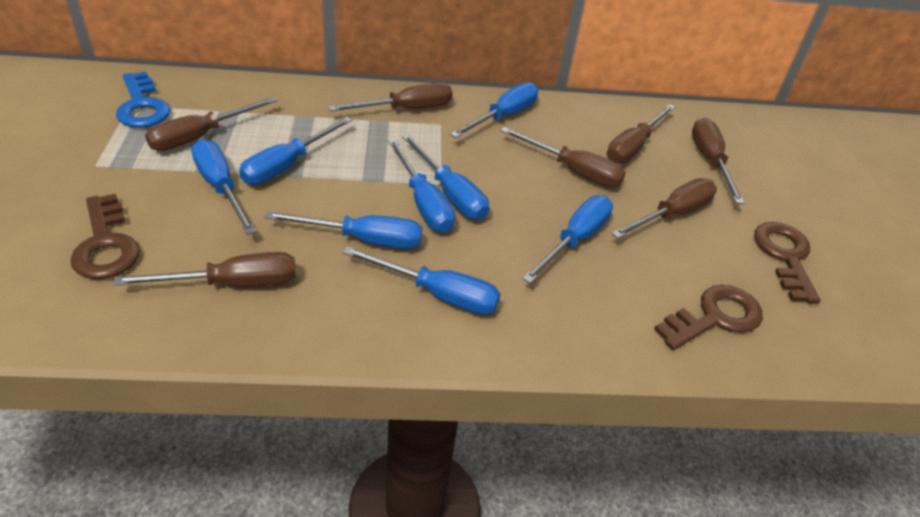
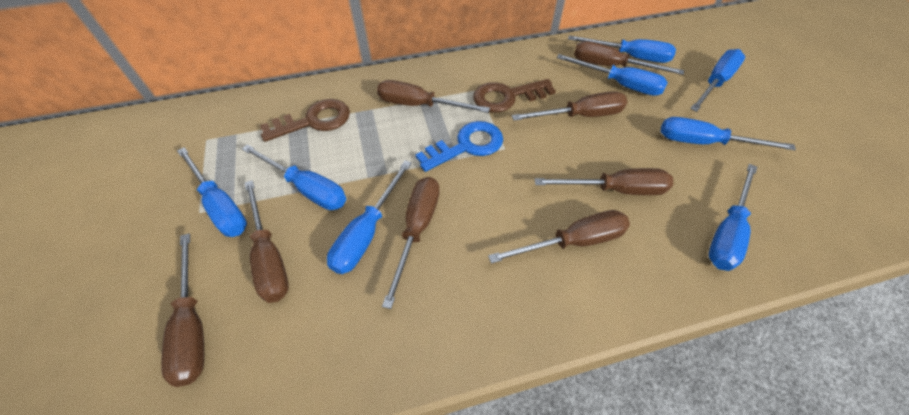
brown key: 3 -> 2
brown screwdriver: 7 -> 8

